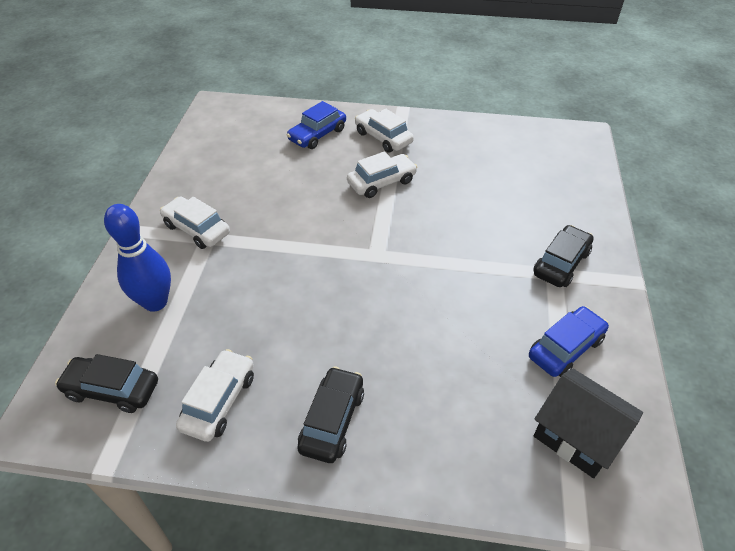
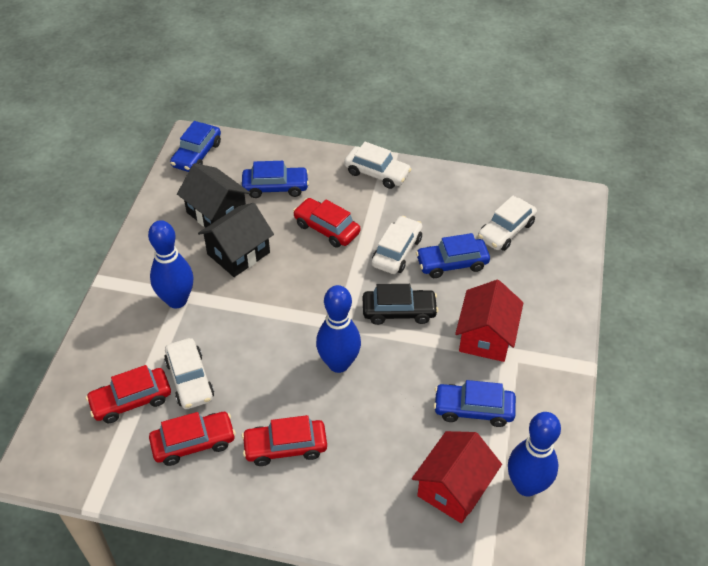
black car: 3 -> 1
black house: 1 -> 2
blue bowling pin: 1 -> 3
blue car: 2 -> 4
red car: 0 -> 4
red house: 0 -> 2

